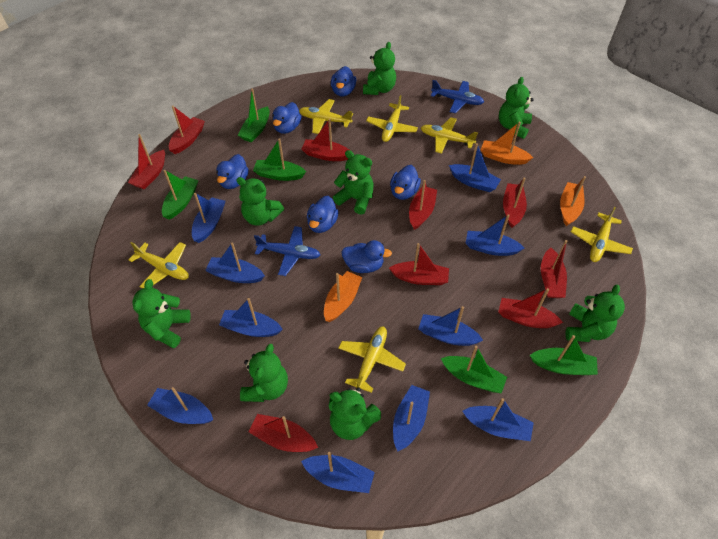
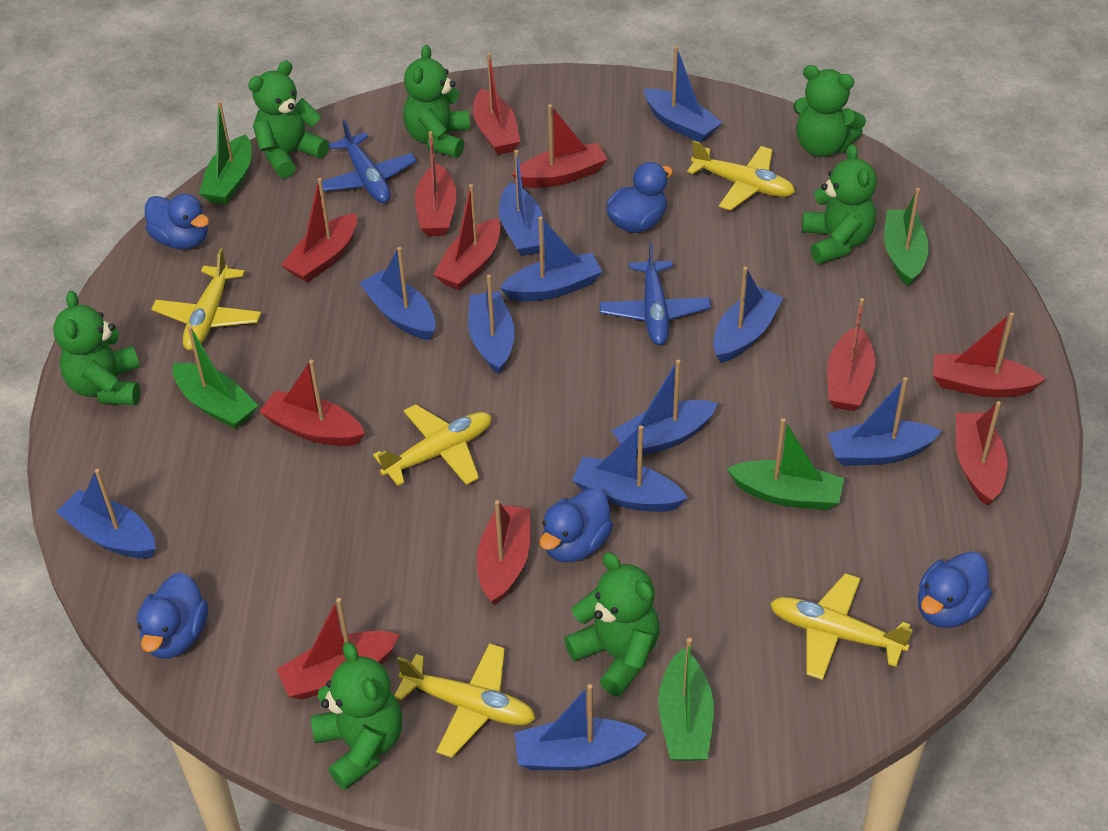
blue boat: 10 -> 11
blue duck: 6 -> 5
green teddy bear: 8 -> 7
orange boat: 3 -> 0
red boat: 9 -> 11
yellow plane: 6 -> 5

